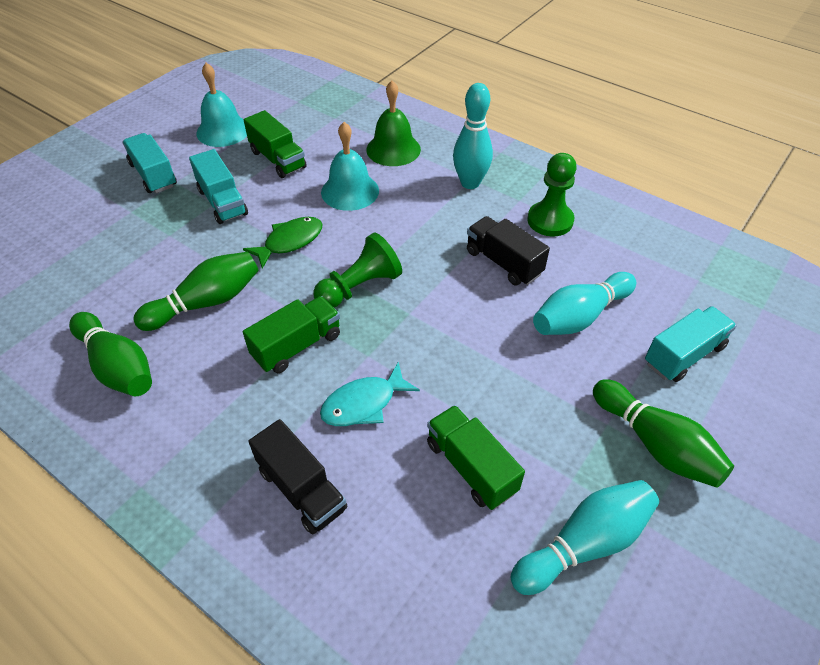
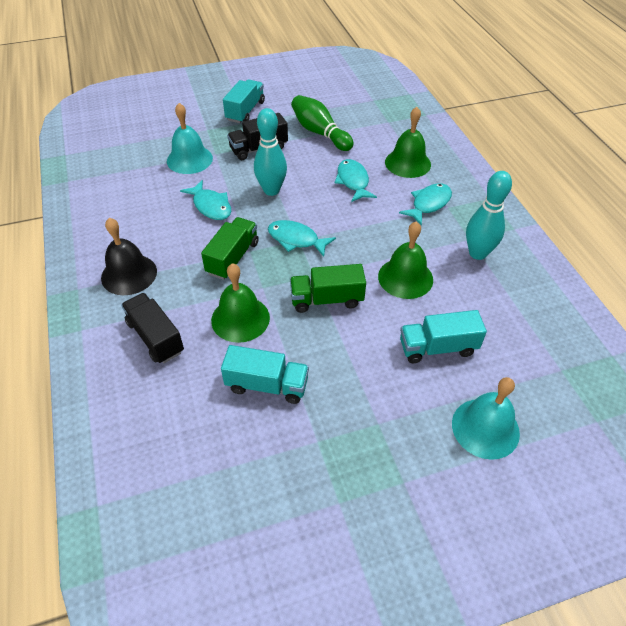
black bell: 0 -> 1
green bell: 1 -> 3
green bowling pin: 3 -> 1
green fish: 1 -> 0
green pawn: 2 -> 0
green truck: 3 -> 2
turquoise bowling pin: 3 -> 2
turquoise fish: 1 -> 4

